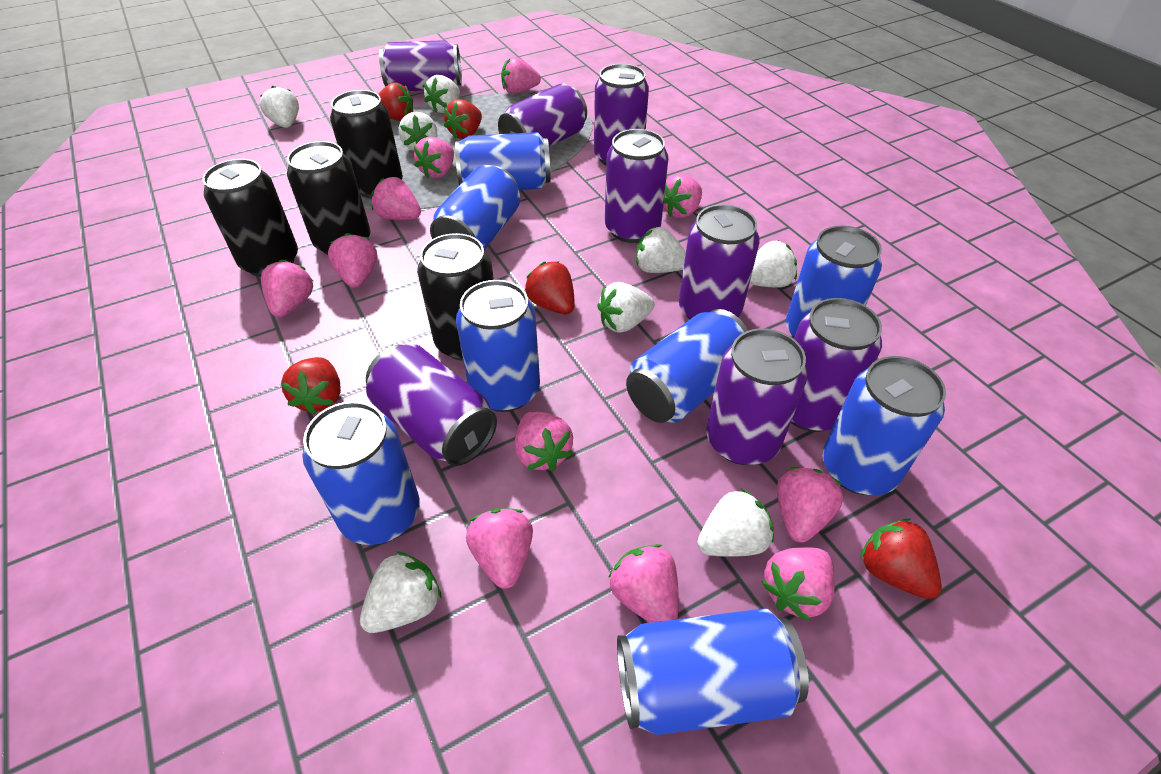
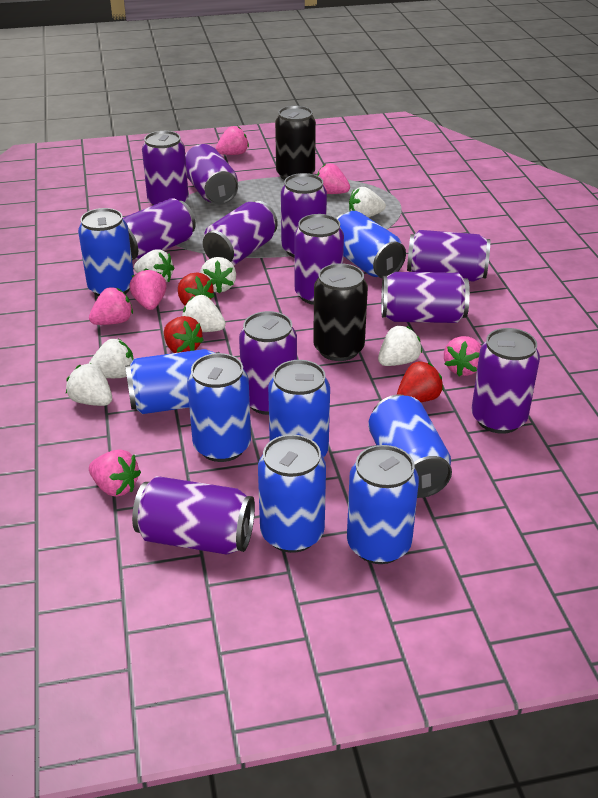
black can: 4 -> 2
pink strawberry: 11 -> 6
purple can: 8 -> 11
red strawberry: 5 -> 3
white strawberry: 8 -> 7

